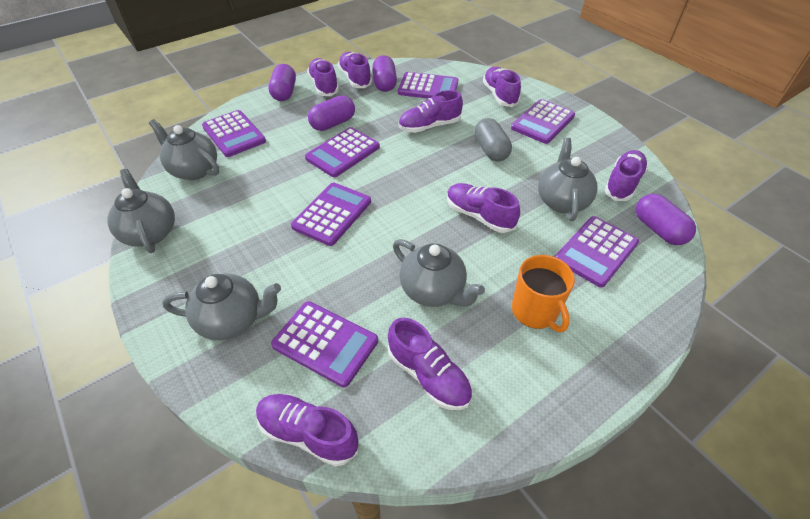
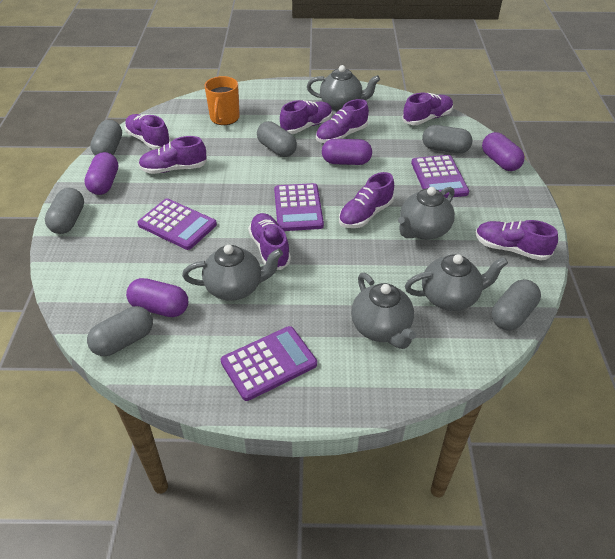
grey capsule: 1 -> 6
purple calculator: 7 -> 4

